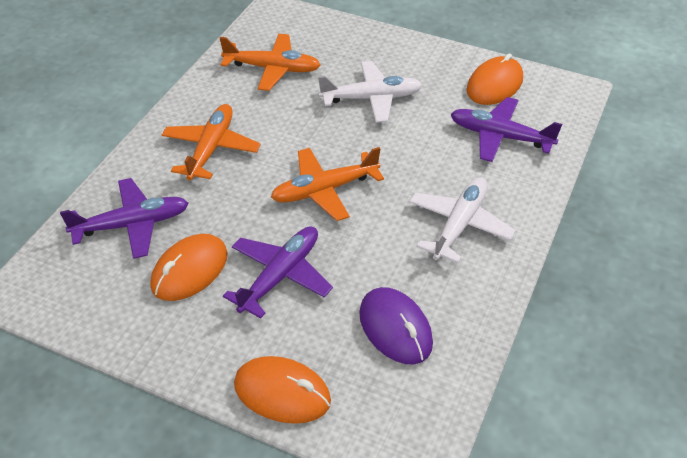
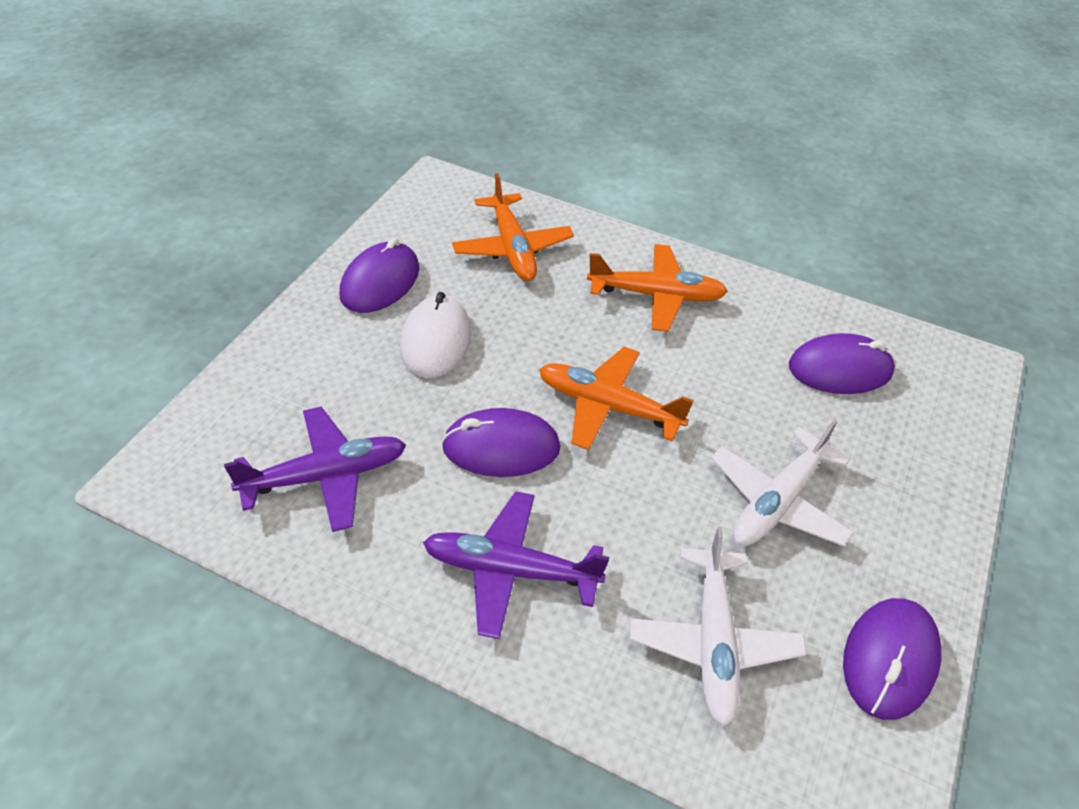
orange mouse: 3 -> 0
purple mouse: 1 -> 4
purple plane: 3 -> 2
white mouse: 0 -> 1

